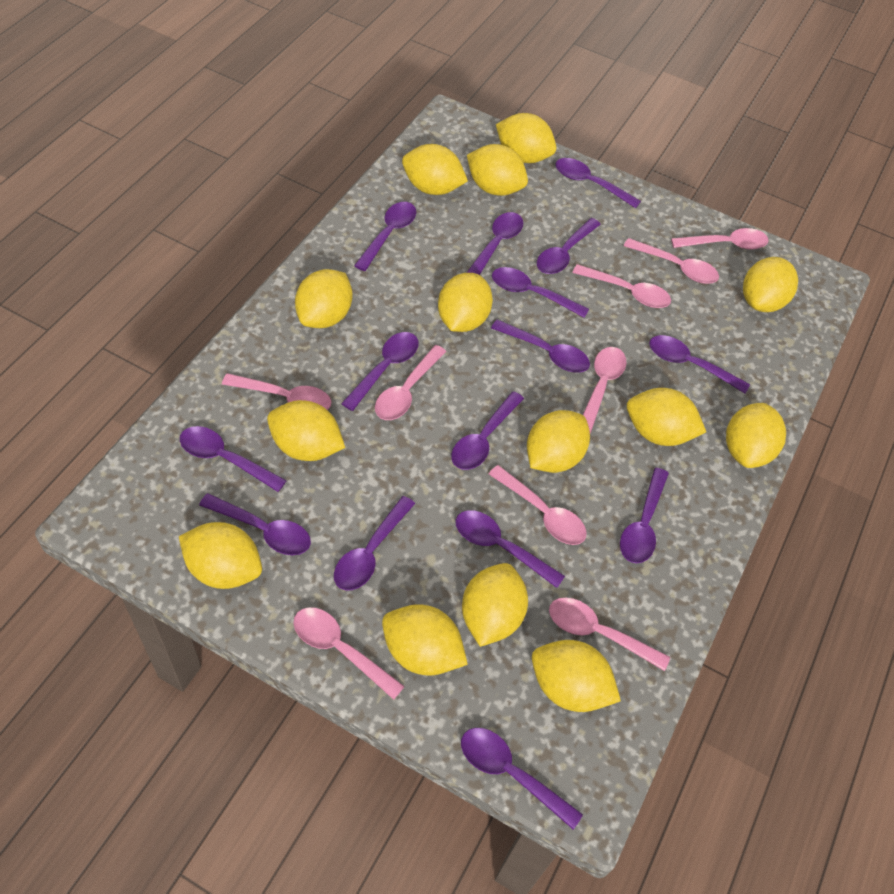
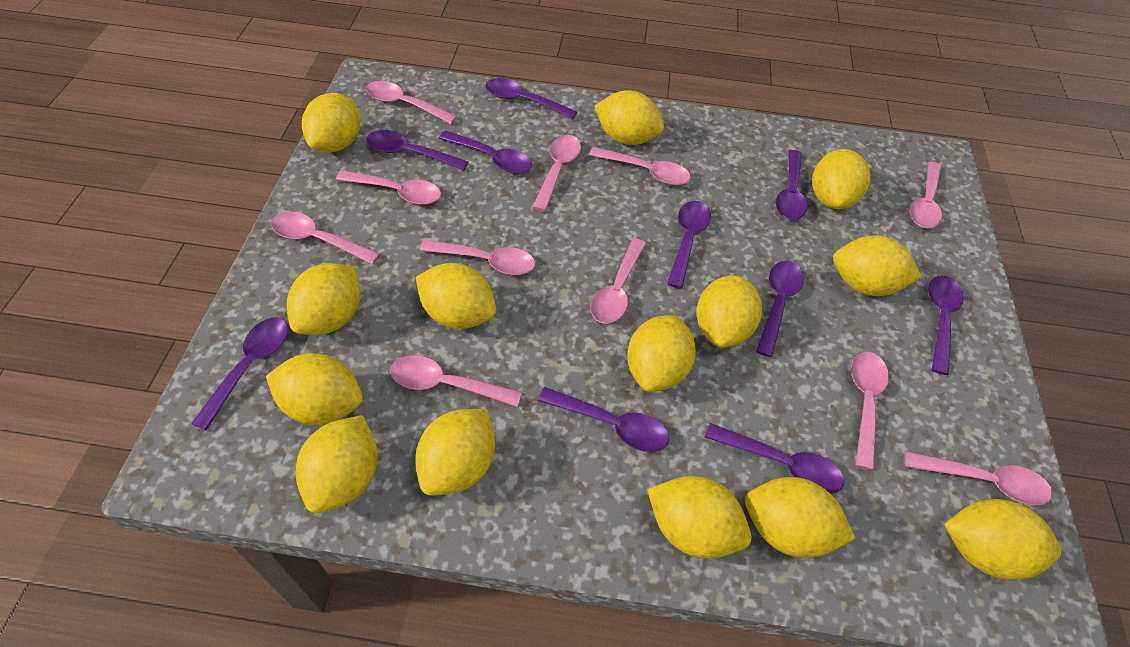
pink spoon: 9 -> 11
purple spoon: 15 -> 10

